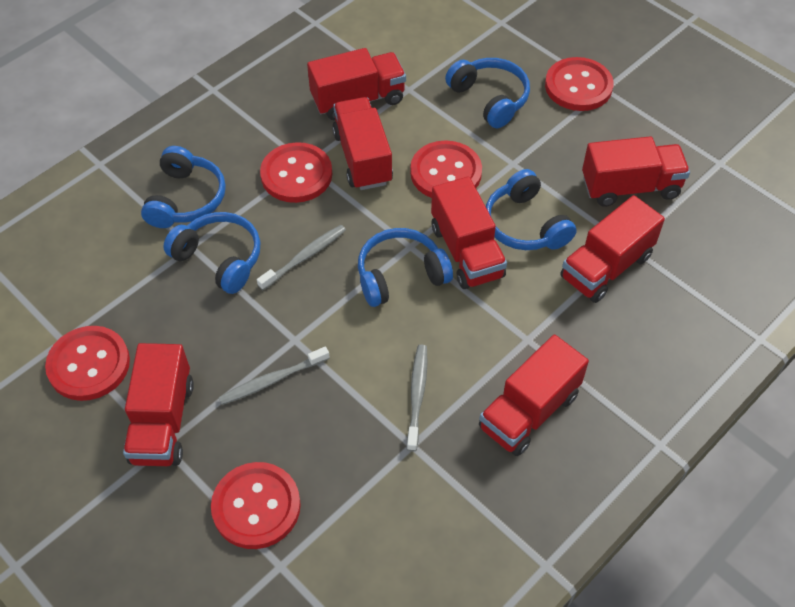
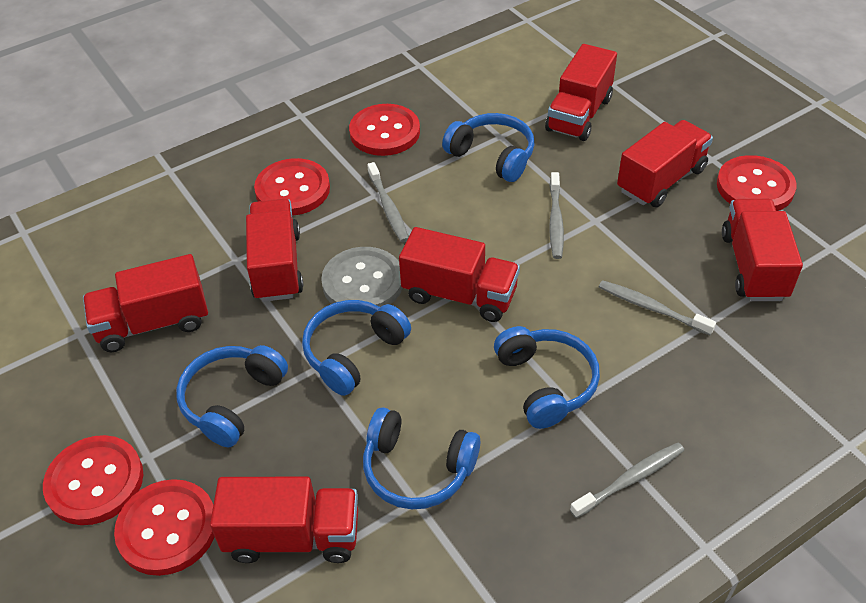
grey button: 0 -> 1
grey toothbrush: 3 -> 4

